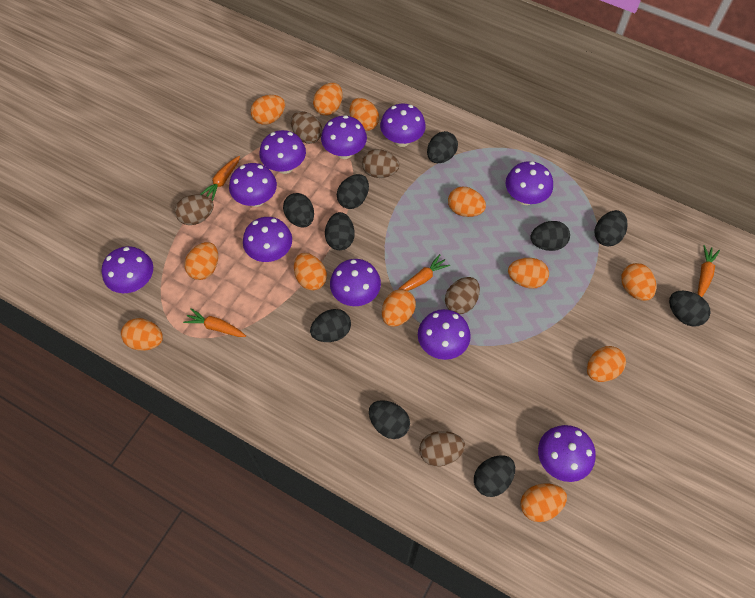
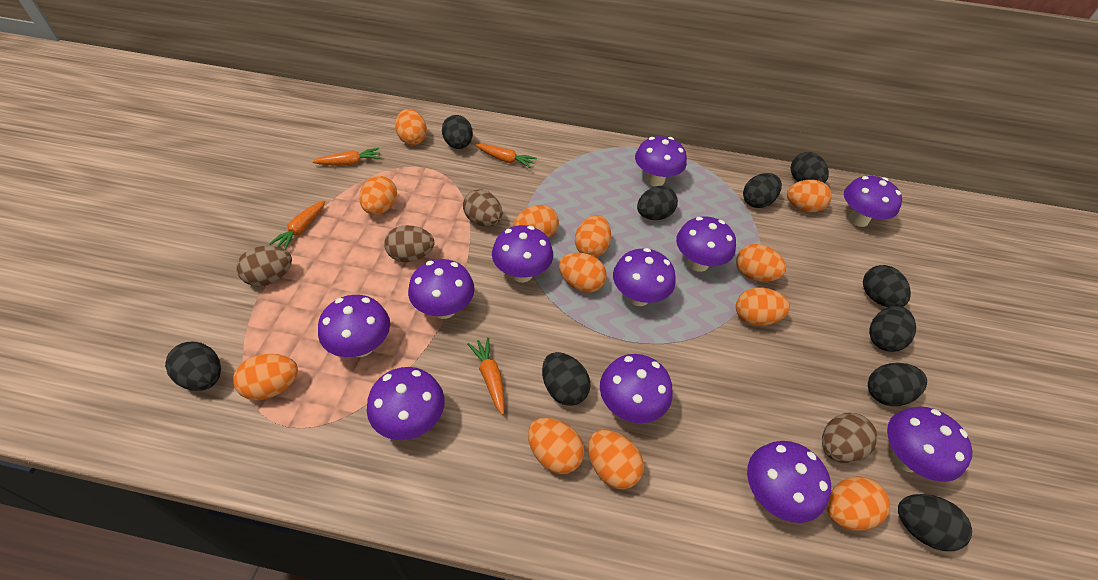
brown egg: 5 -> 4
purple mushroom: 10 -> 11

